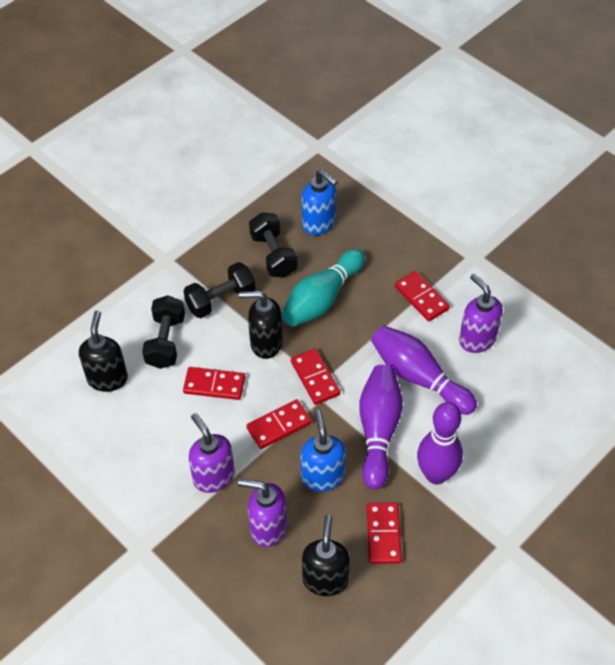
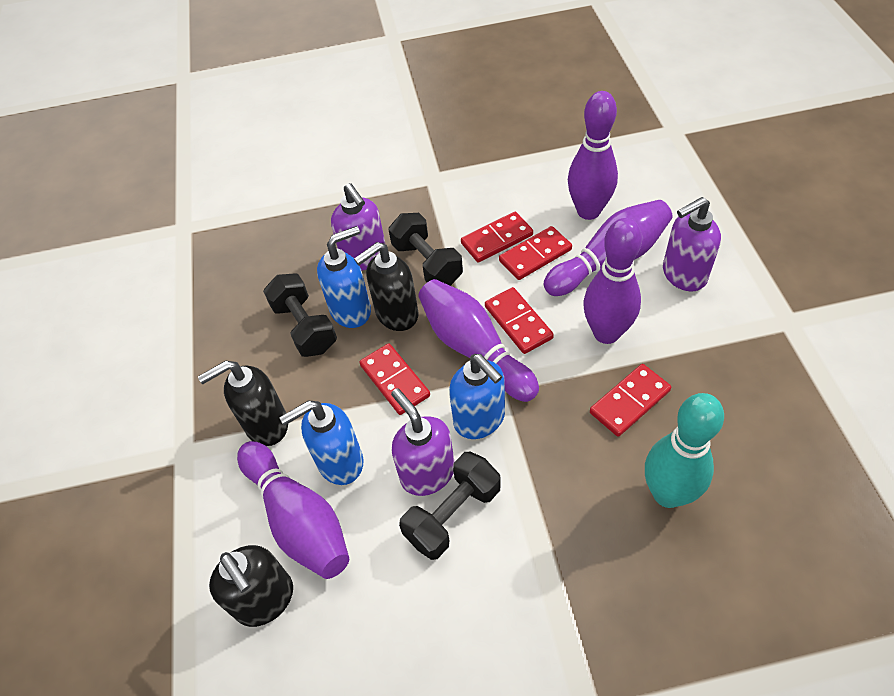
blue soap dispenser: 2 -> 3
purple bowling pin: 3 -> 5

